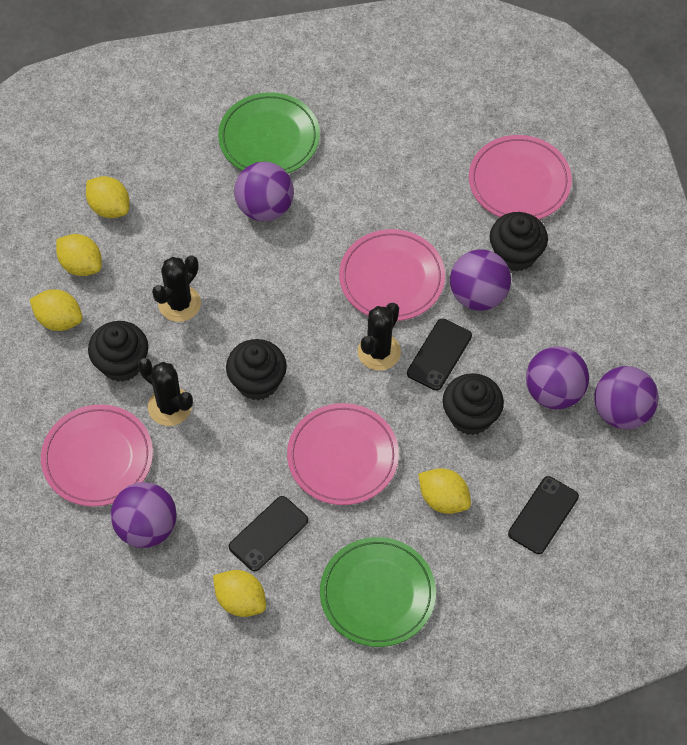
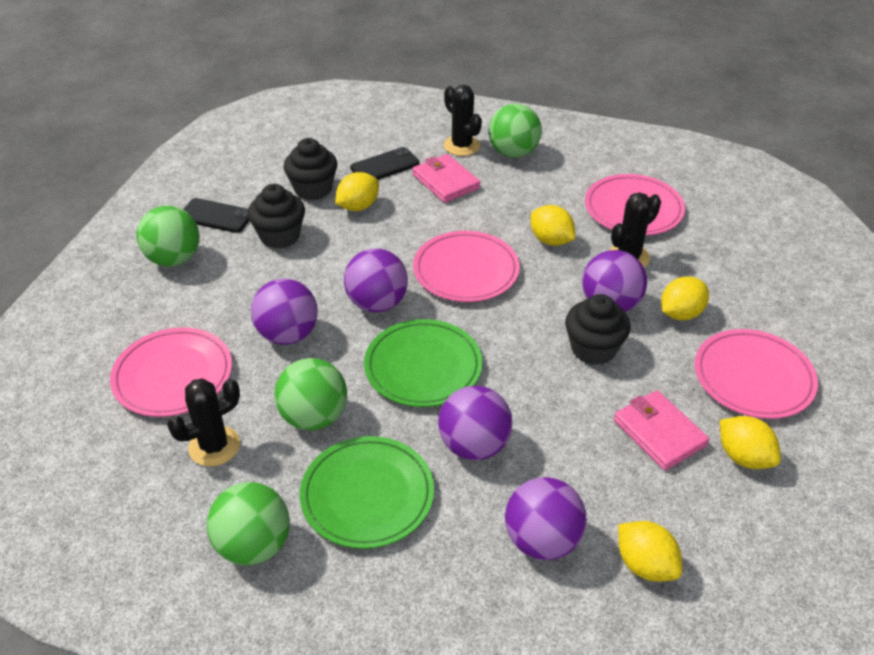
black cupcake: 4 -> 3
black phone: 3 -> 2
green ball: 0 -> 4
pink wallet: 0 -> 2

